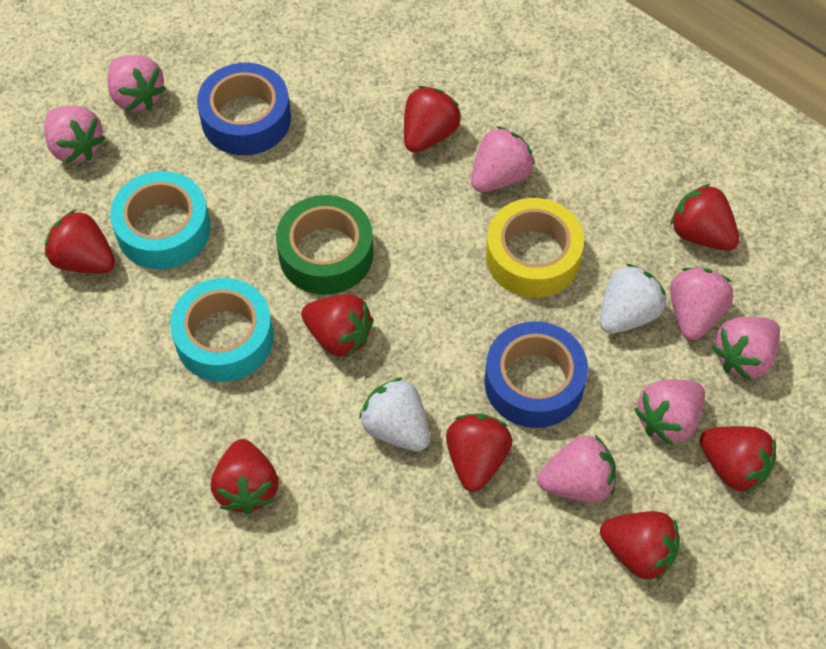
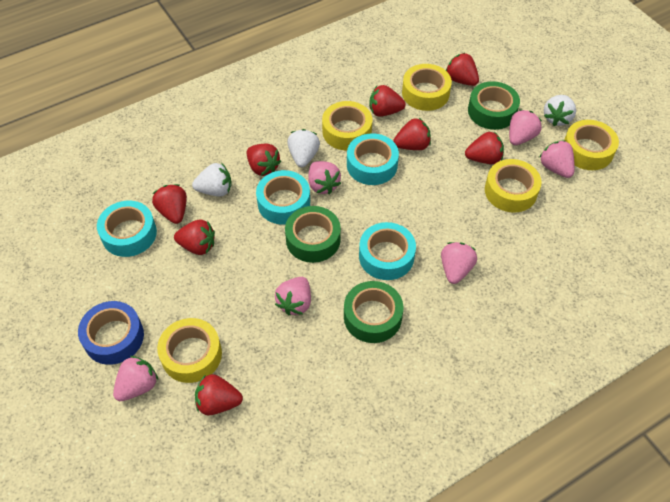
blue tape: 2 -> 1
green tape: 1 -> 3
pink strawberry: 7 -> 6
turquoise tape: 2 -> 4
white strawberry: 2 -> 3
yellow tape: 1 -> 5

